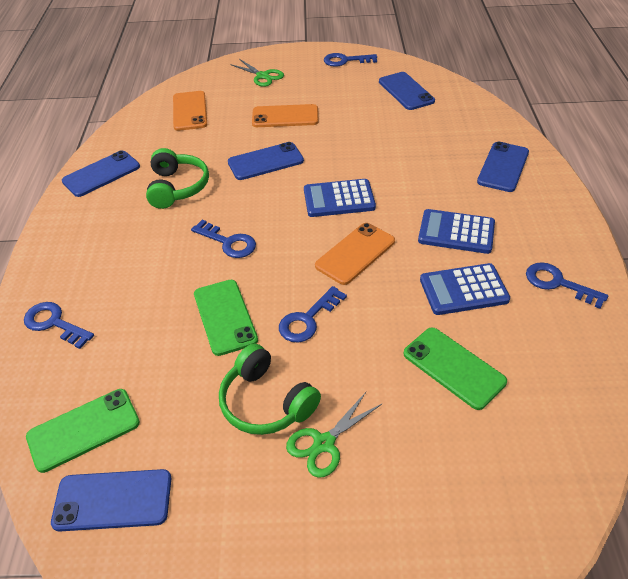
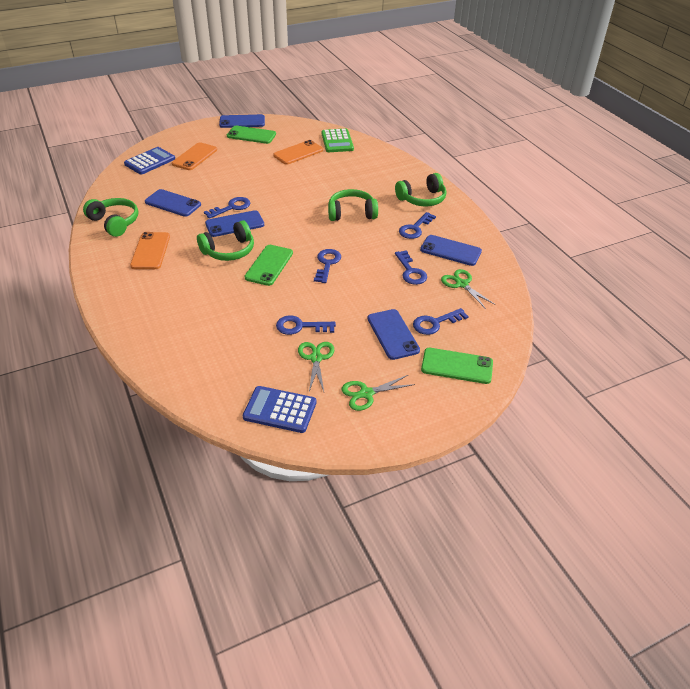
blue calculator: 3 -> 2
blue key: 5 -> 6
green calculator: 0 -> 1
green headphones: 2 -> 4
green scissors: 2 -> 3

